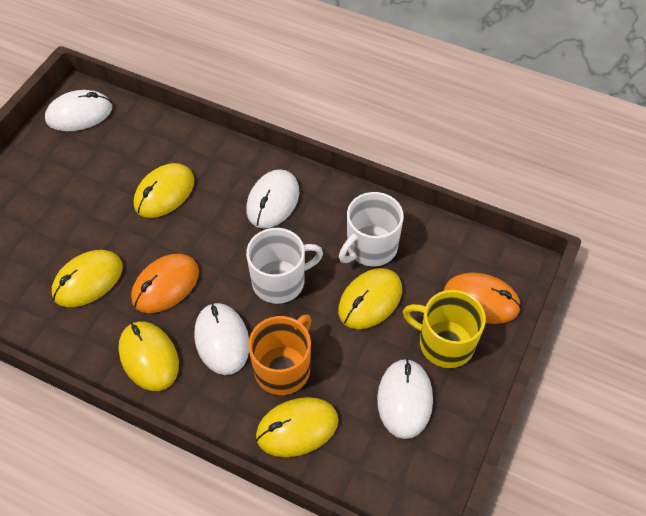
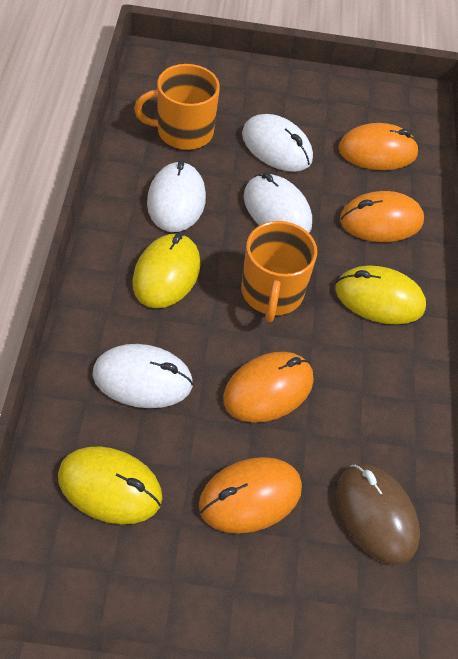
brown mouse: 0 -> 1
orange mouse: 2 -> 4
orange mug: 1 -> 2
white mug: 2 -> 0
yellow mouse: 5 -> 3
yellow mug: 1 -> 0

